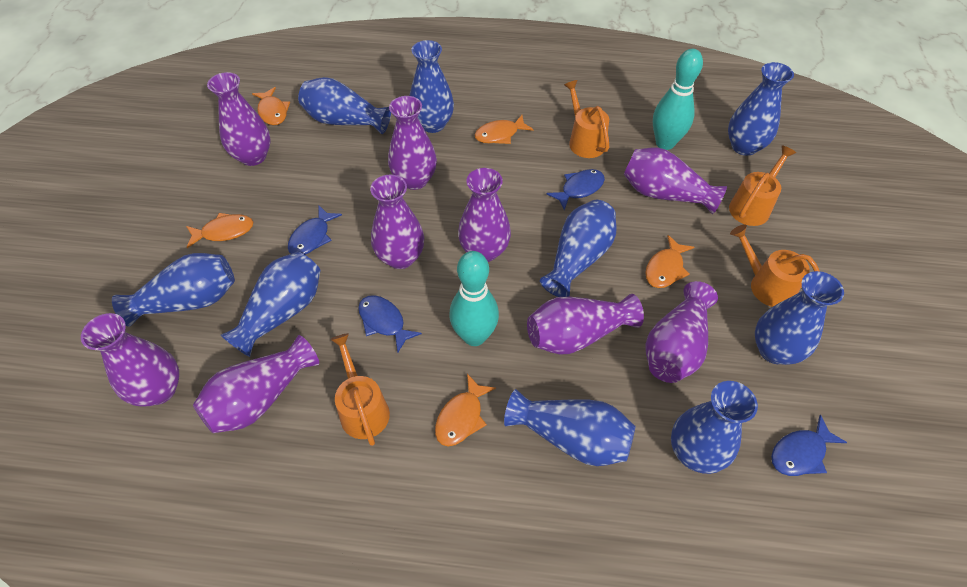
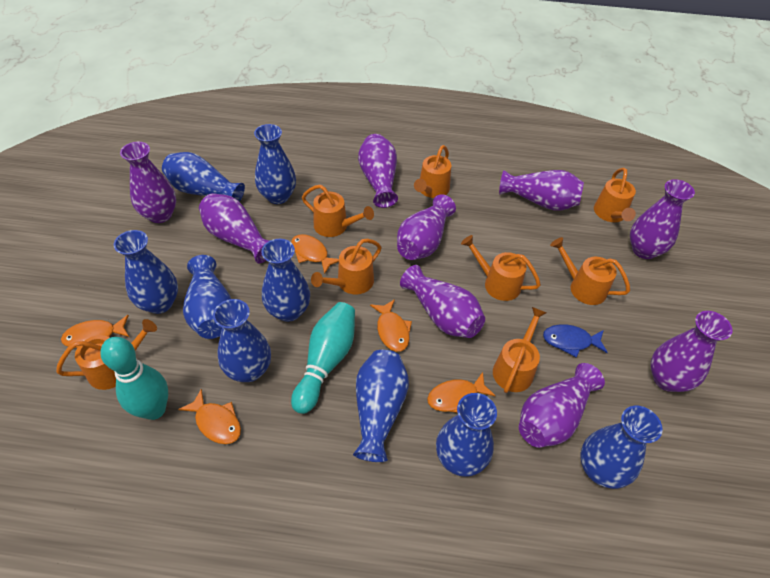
blue fish: 4 -> 1
orange watering can: 4 -> 8

